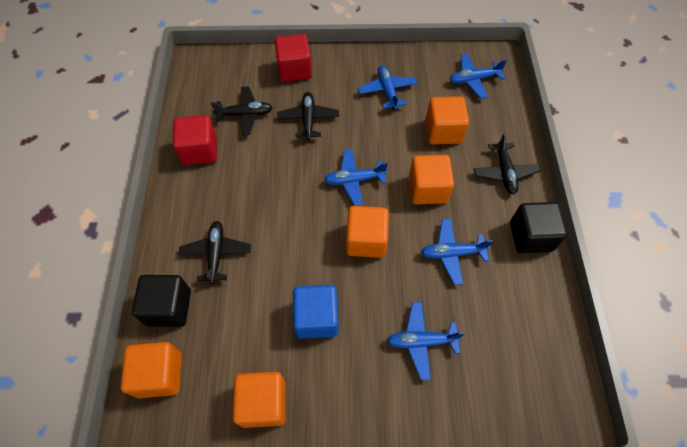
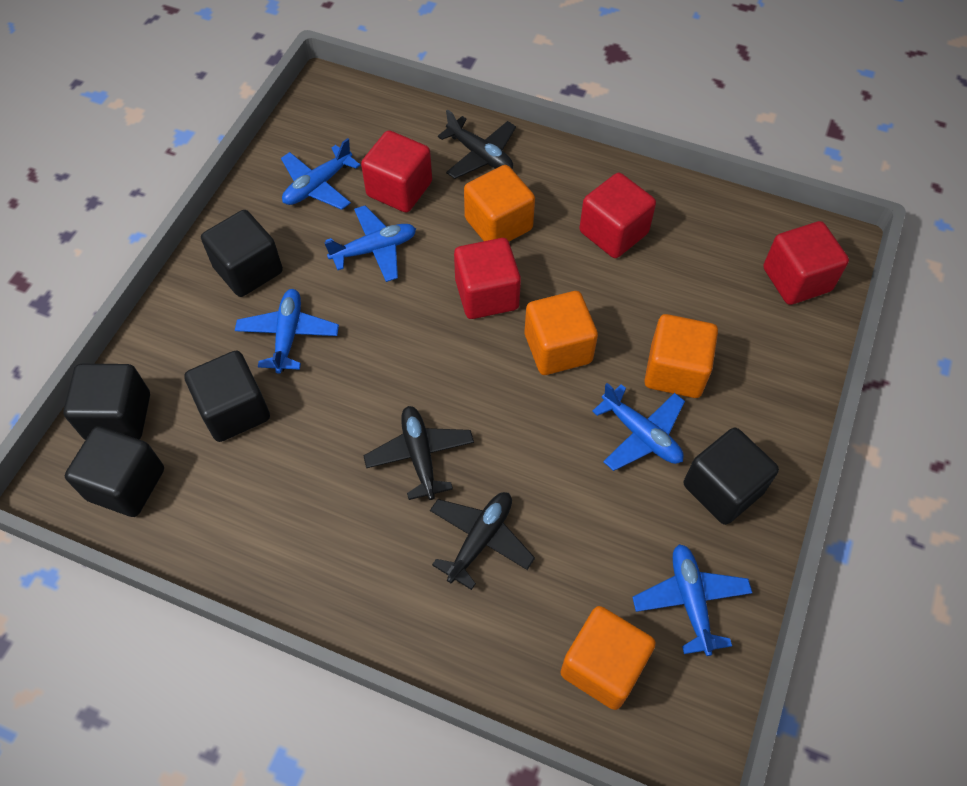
black cube: 2 -> 5
black plane: 4 -> 3
blue cube: 1 -> 0
orange cube: 5 -> 4
red cube: 2 -> 4

